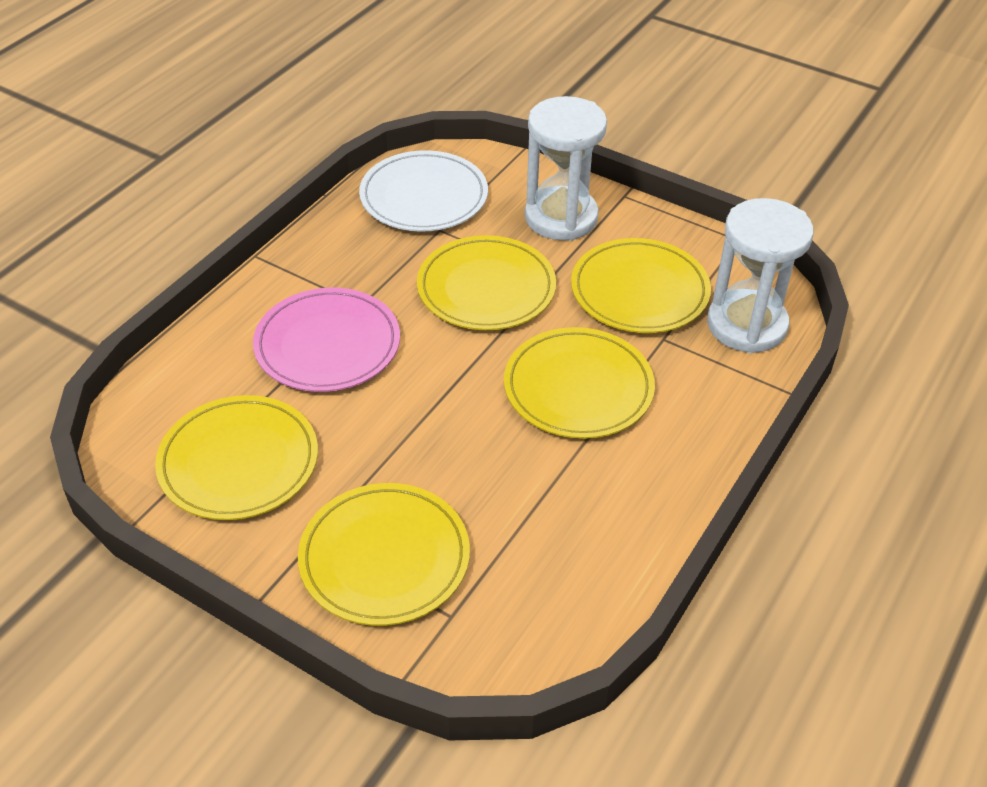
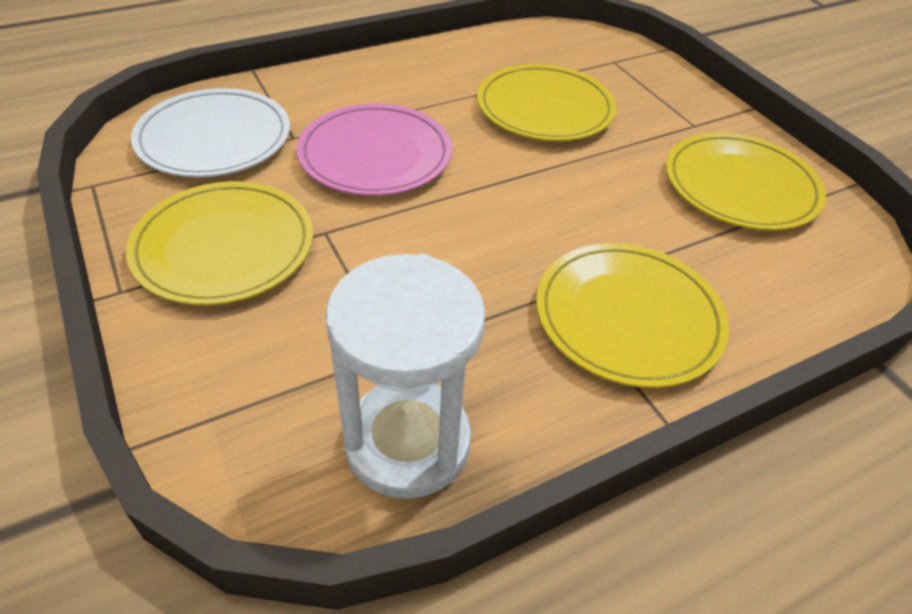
white hourglass: 2 -> 1
yellow plate: 5 -> 4

